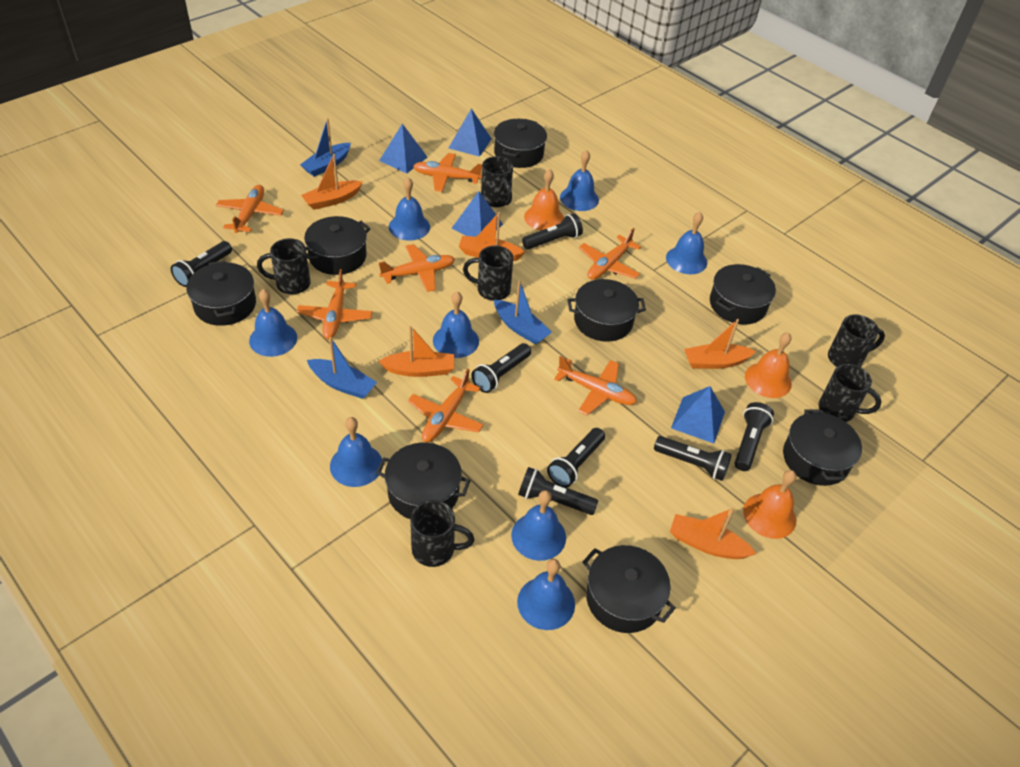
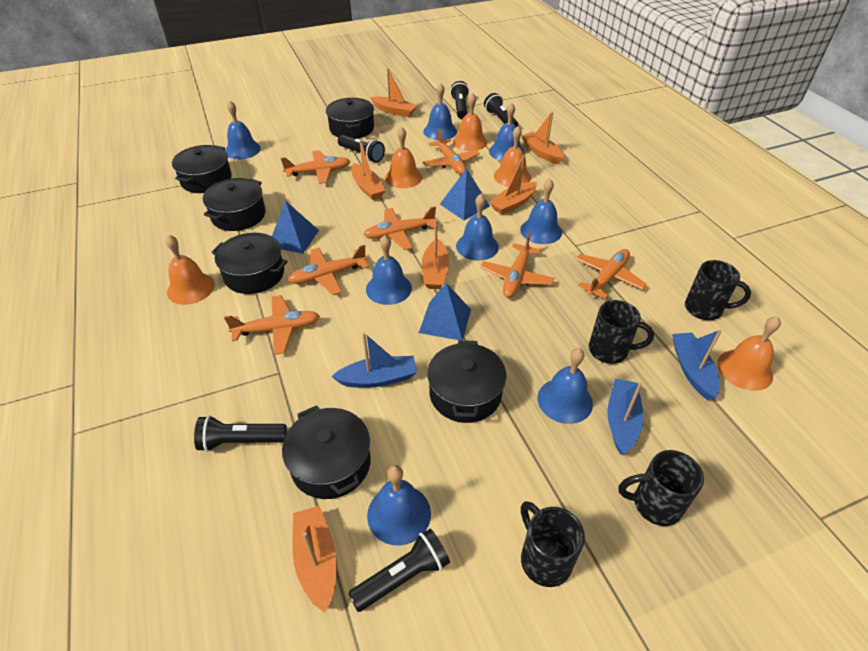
black flashlight: 7 -> 5
black mug: 6 -> 4
black pot: 8 -> 6
blue pyramid: 4 -> 3
orange bell: 3 -> 5
orange boat: 5 -> 6

